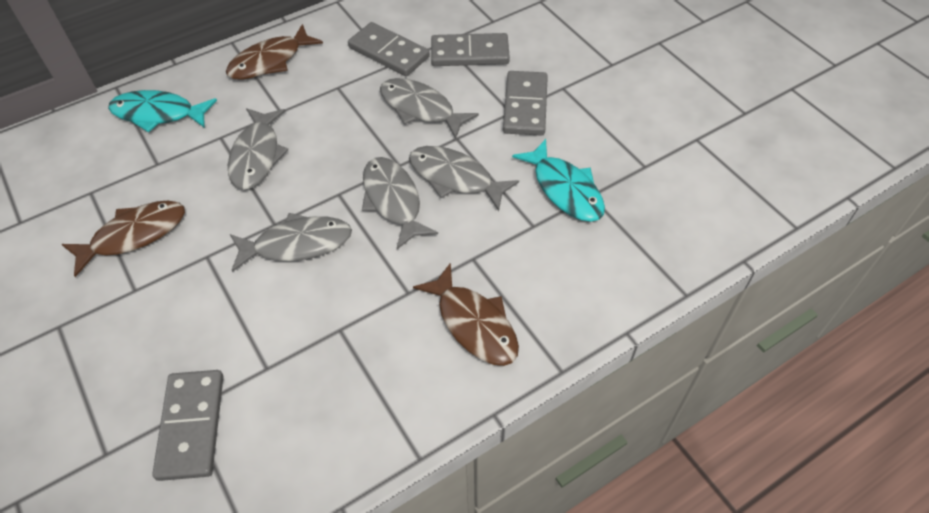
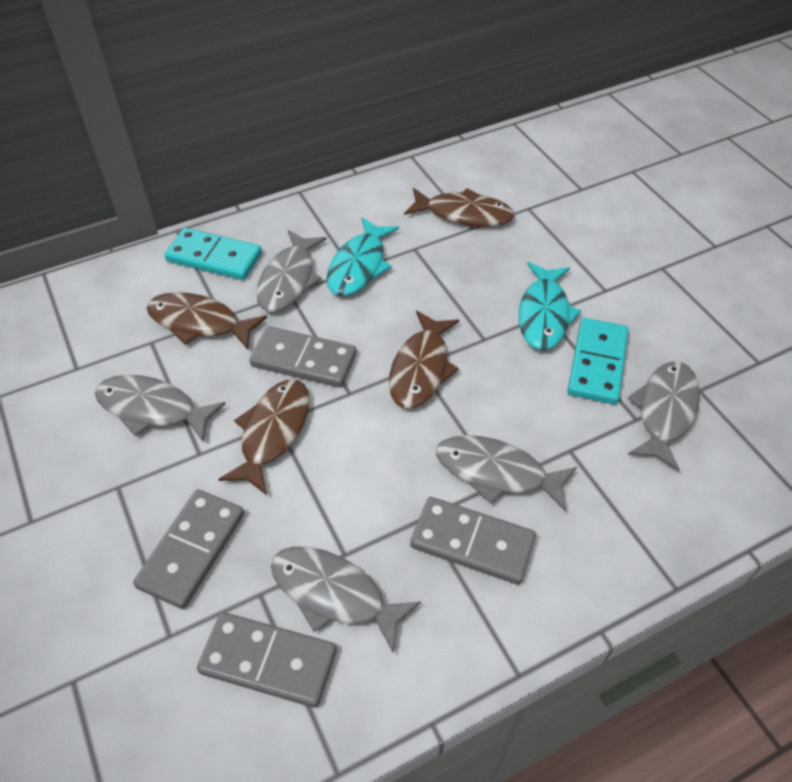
brown fish: 3 -> 4
turquoise domino: 0 -> 2

